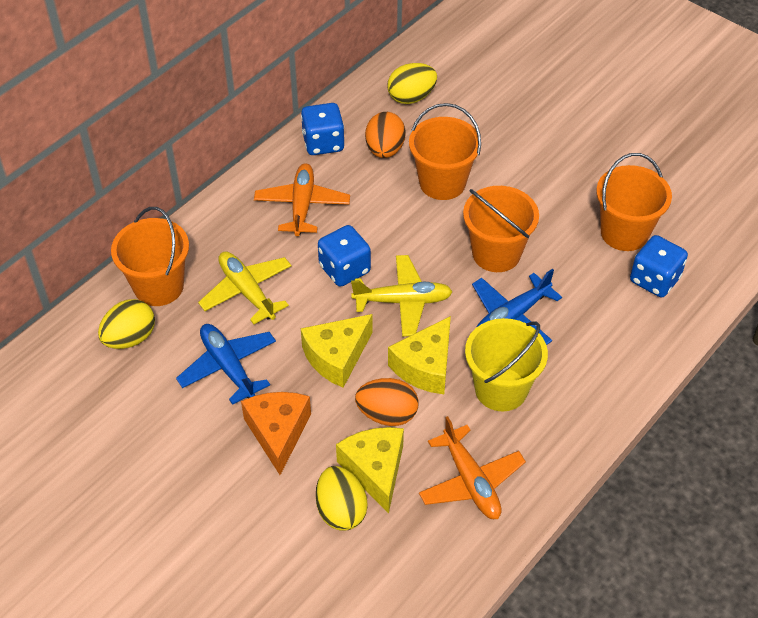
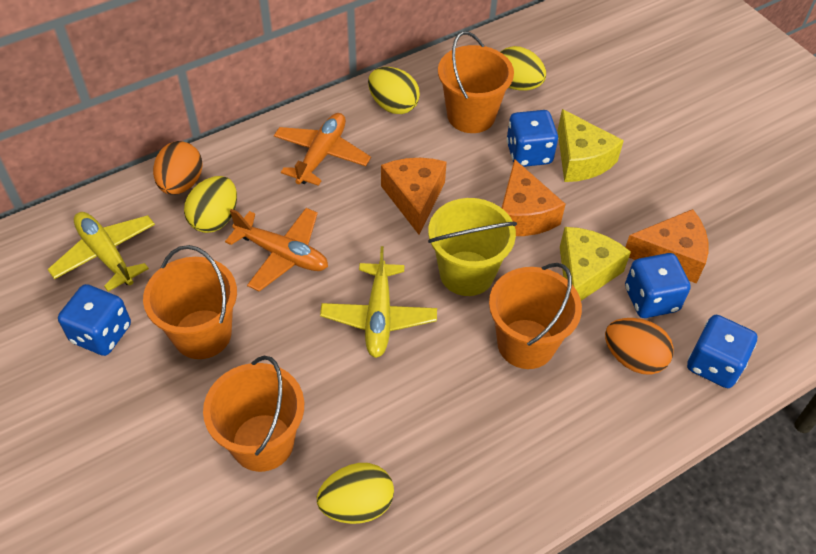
blue dice: 3 -> 4
blue plane: 2 -> 0
orange cheese: 1 -> 3
yellow cheese: 3 -> 2
yellow egg: 3 -> 4

